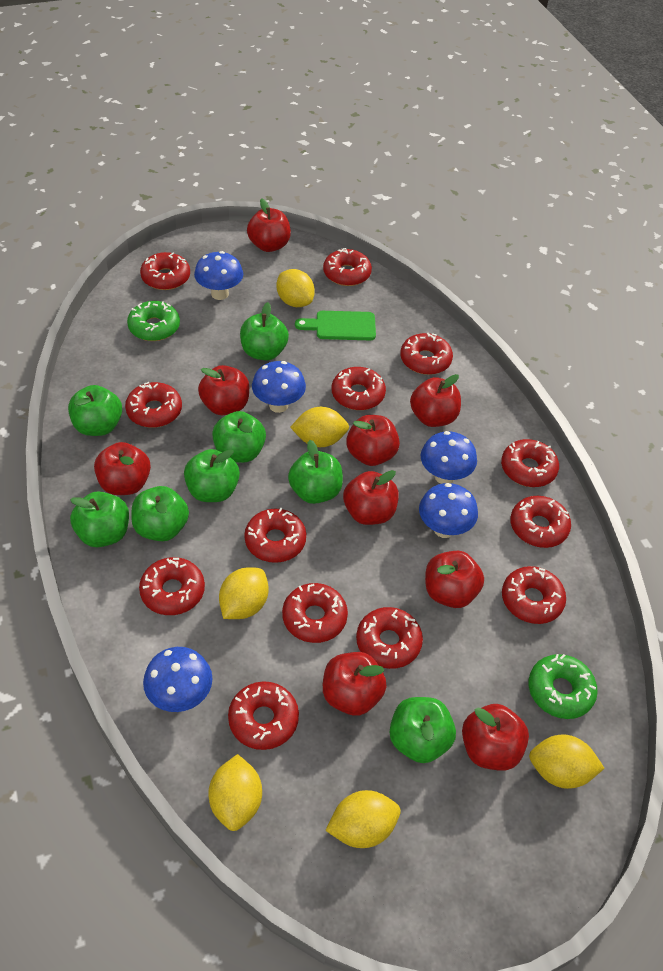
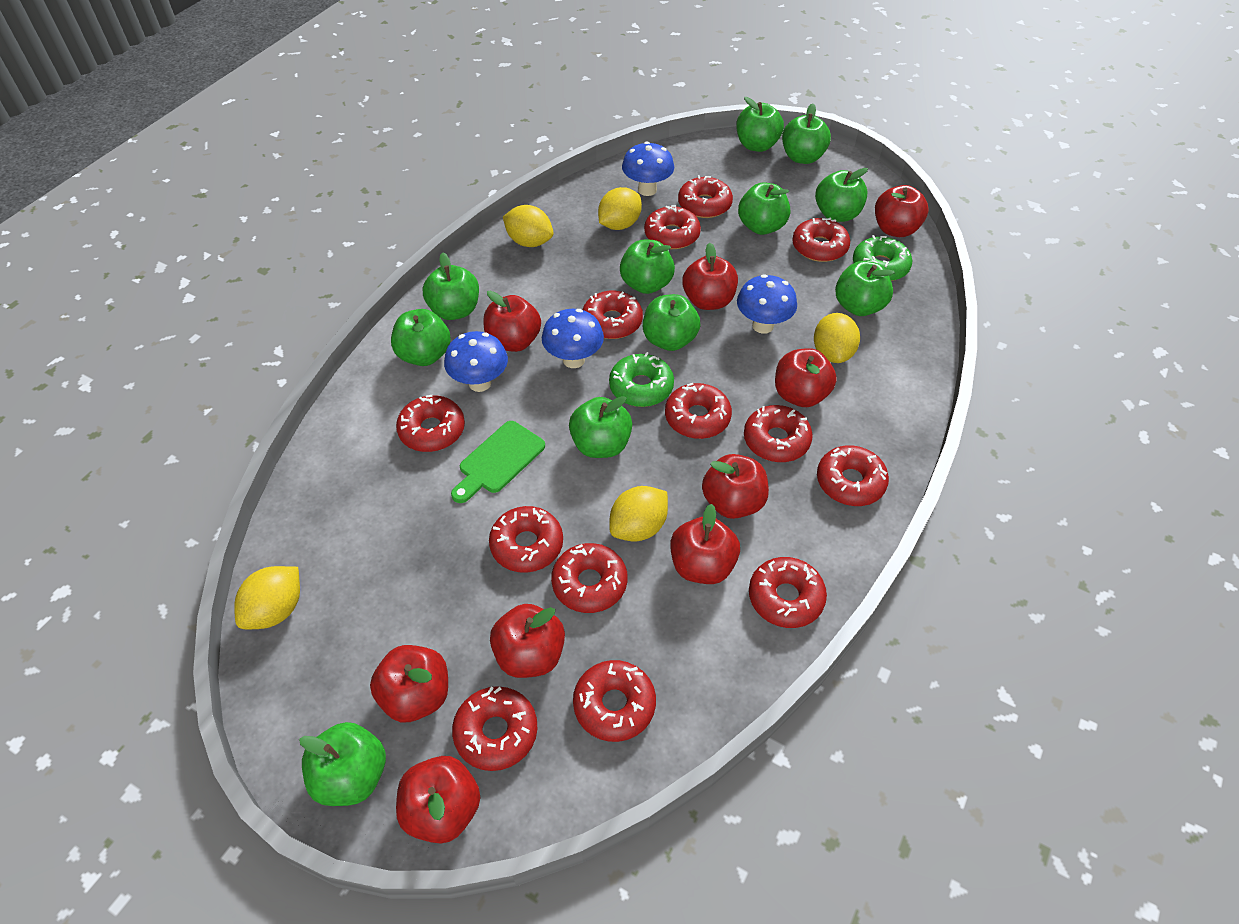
blue mushroom: 5 -> 4
green apple: 8 -> 11
yellow lemon: 6 -> 5

